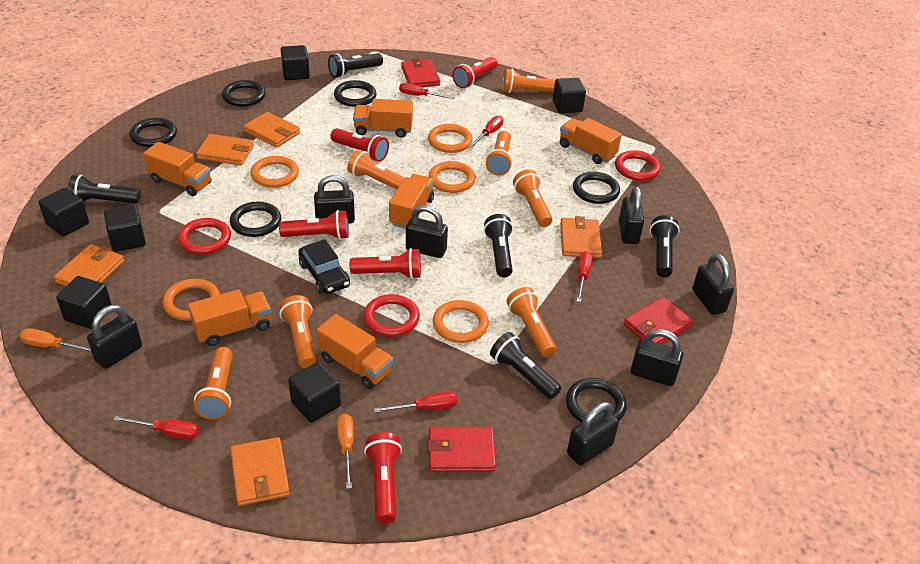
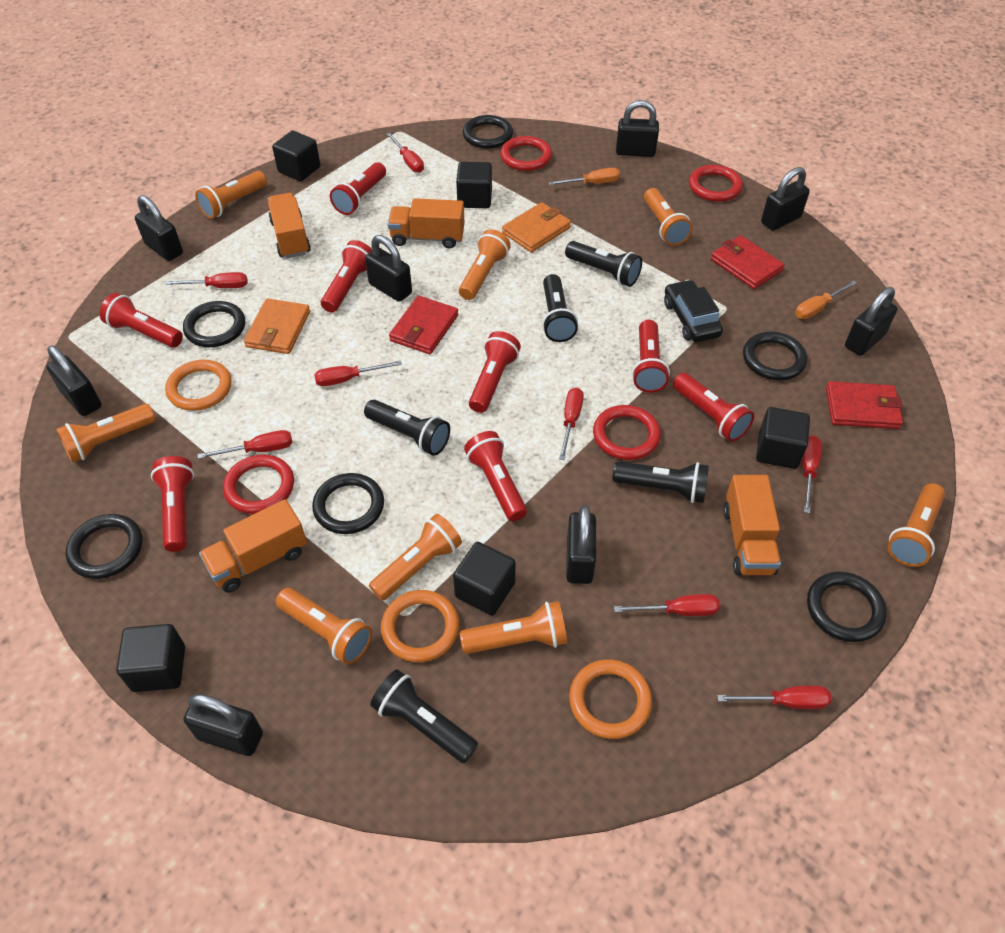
black cube: 6 -> 5
black padlock: 7 -> 8
orange flashlight: 7 -> 8
orange ring: 5 -> 3
orange truck: 6 -> 4
orange wallet: 5 -> 2
red flashlight: 5 -> 8
red ring: 3 -> 4
red screwdriver: 5 -> 8

